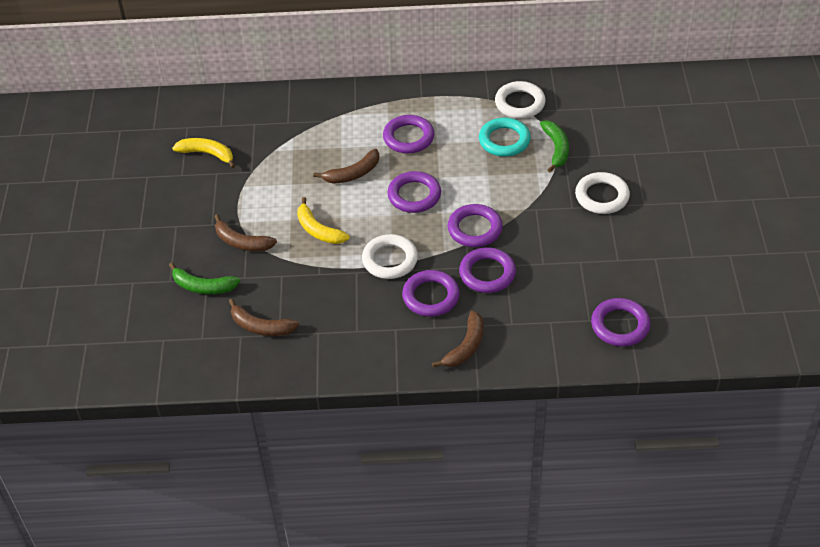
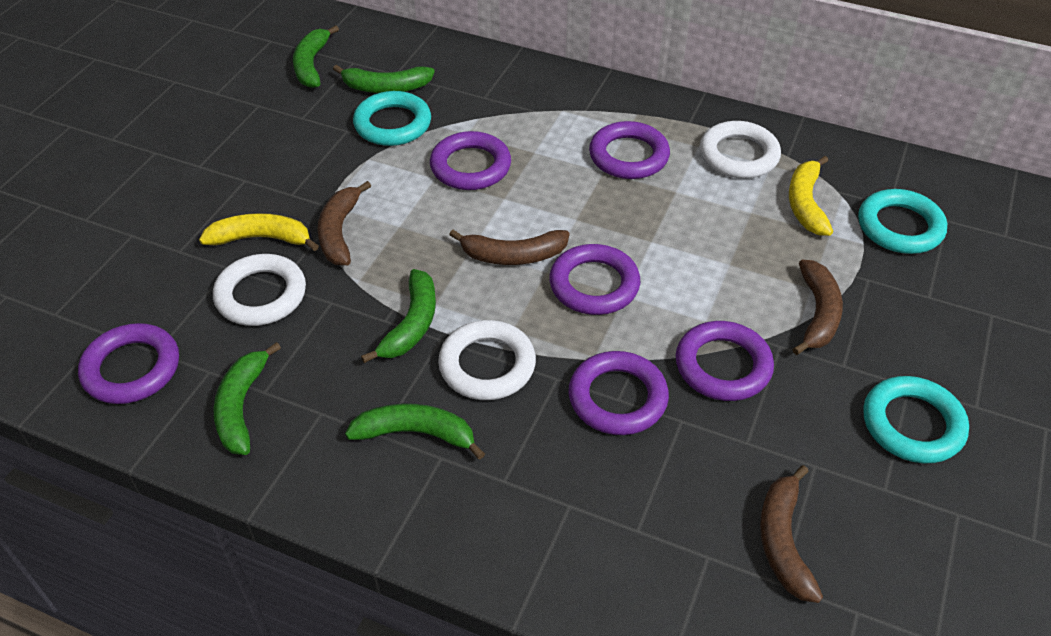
green banana: 2 -> 5
turquoise ring: 1 -> 3

